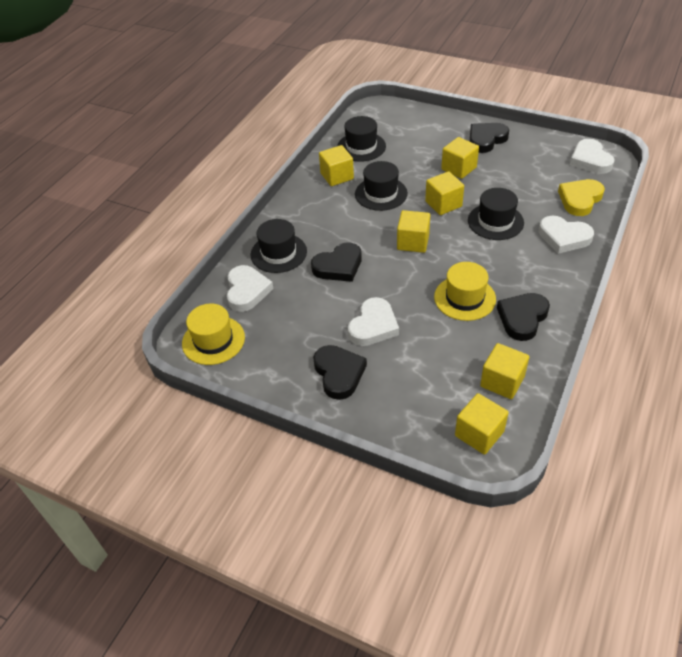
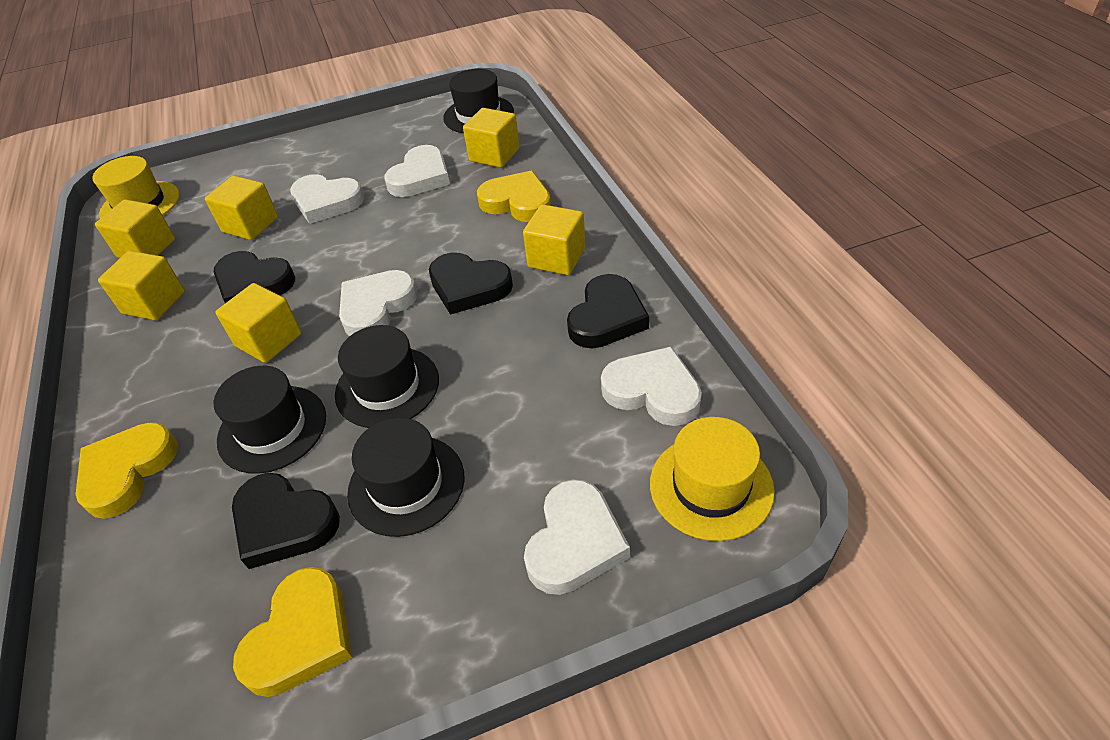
white heart: 4 -> 5
yellow heart: 1 -> 3

